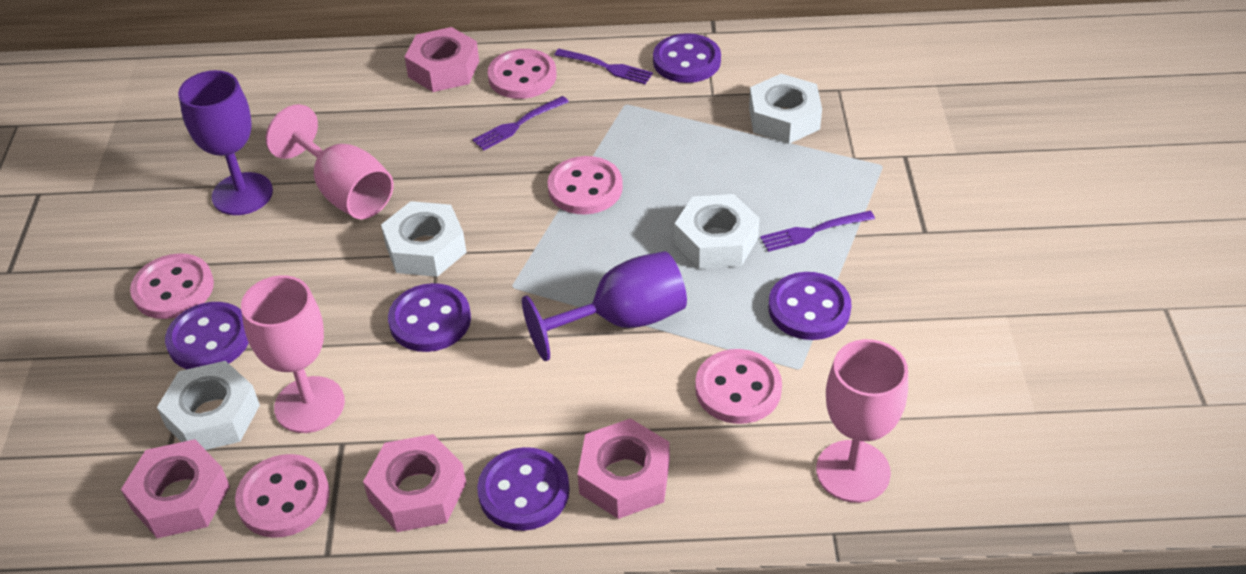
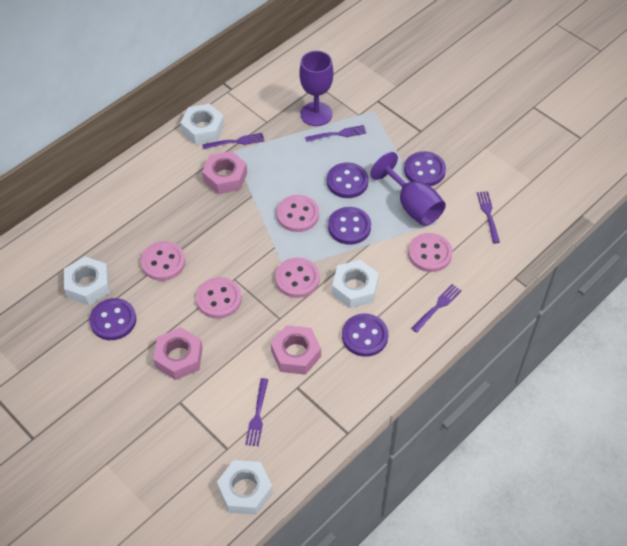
pink goblet: 3 -> 0
pink nut: 4 -> 3
purple fork: 3 -> 5

